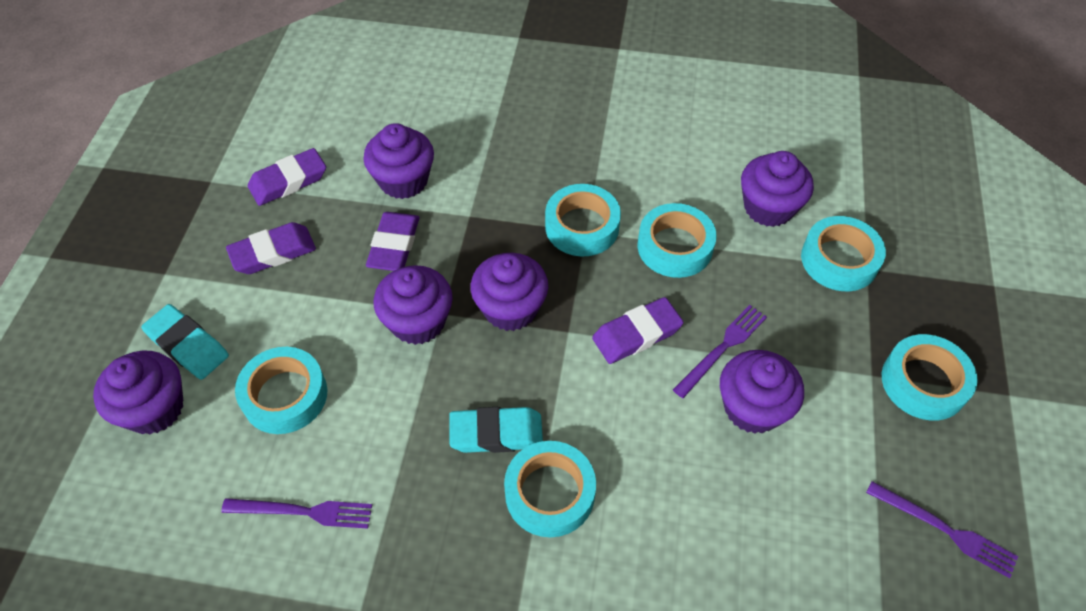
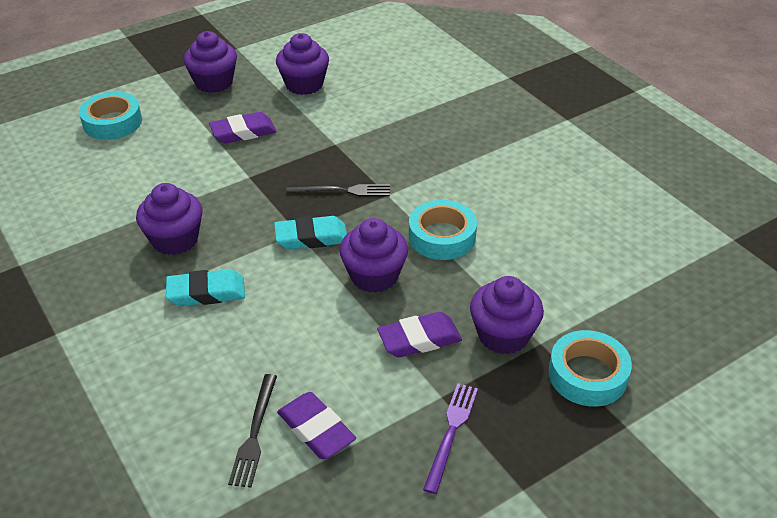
black fork: 0 -> 2
purple cupcake: 6 -> 5
purple eraser: 4 -> 3
purple fork: 3 -> 1
turquoise tape: 6 -> 3

